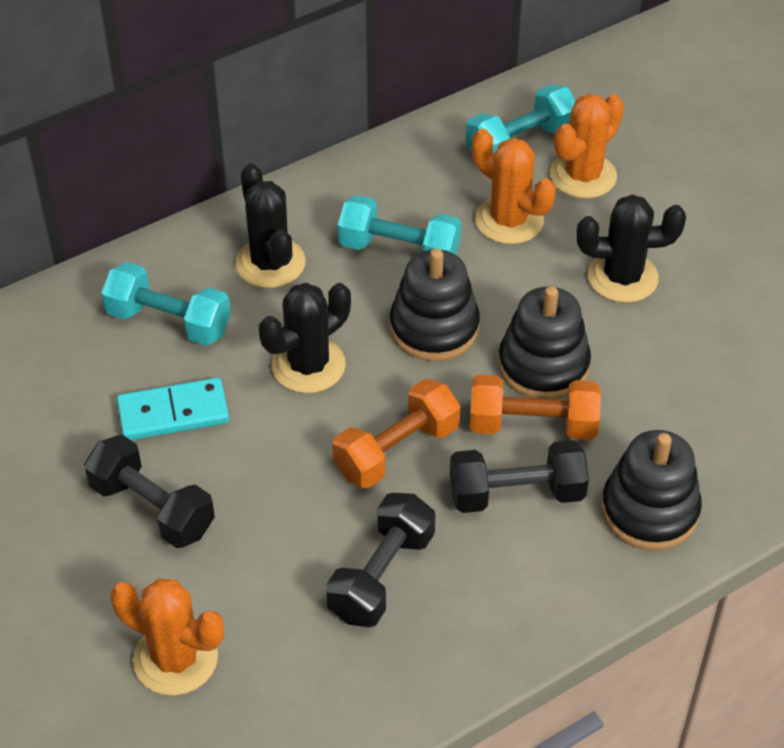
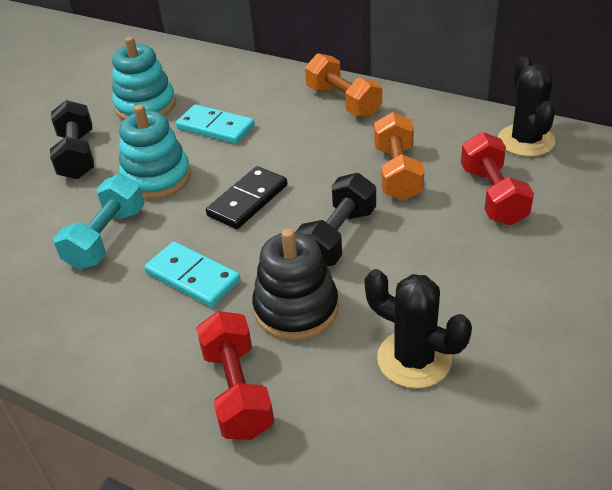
black cactus: 3 -> 2
black domino: 0 -> 1
black dumbbell: 3 -> 2
black stacking toy: 3 -> 1
orange cactus: 3 -> 0
red dumbbell: 0 -> 2
turquoise domino: 1 -> 2
turquoise dumbbell: 3 -> 1
turquoise stacking toy: 0 -> 2

